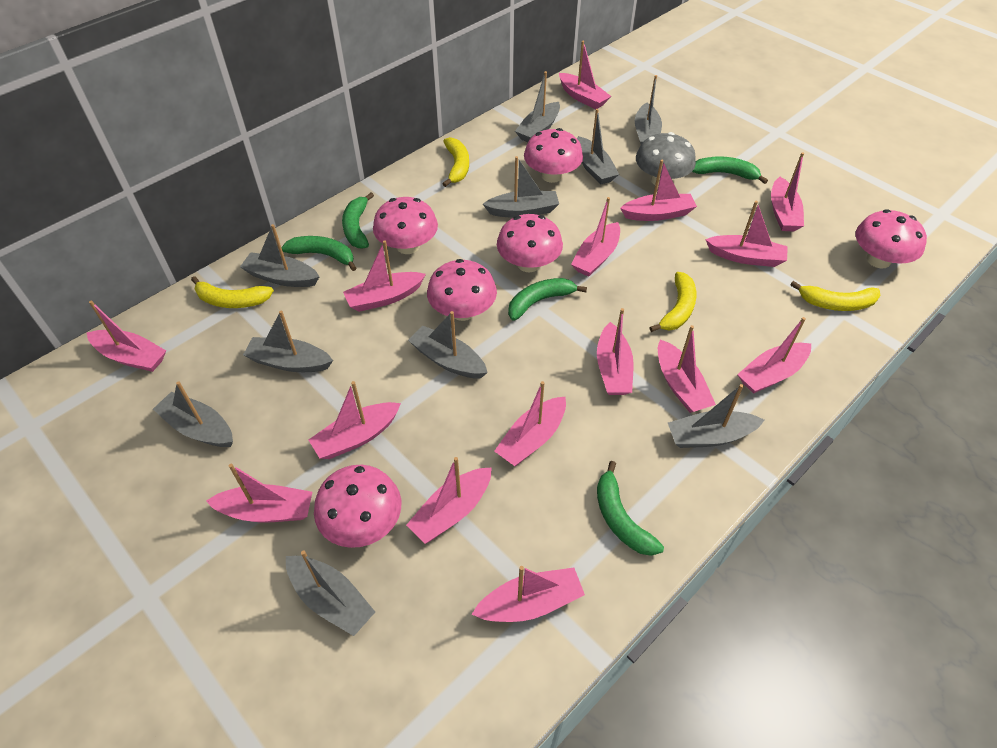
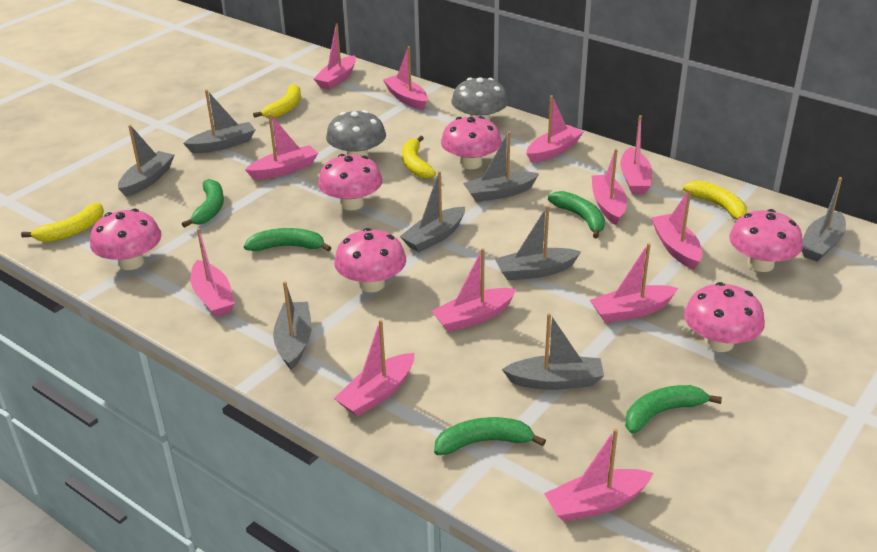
grey boat: 10 -> 8
grey mushroom: 1 -> 2
pink boat: 15 -> 12

